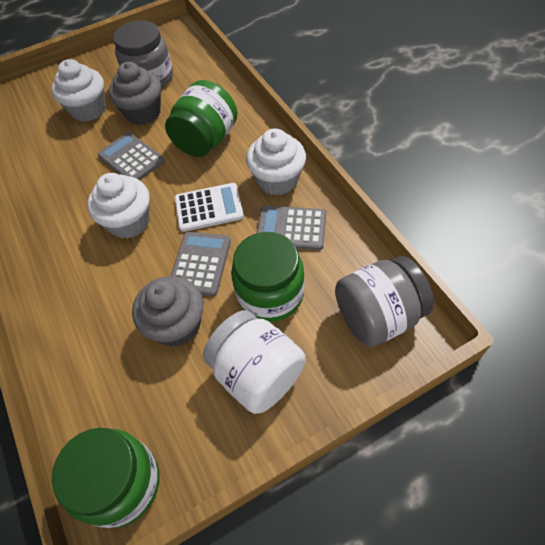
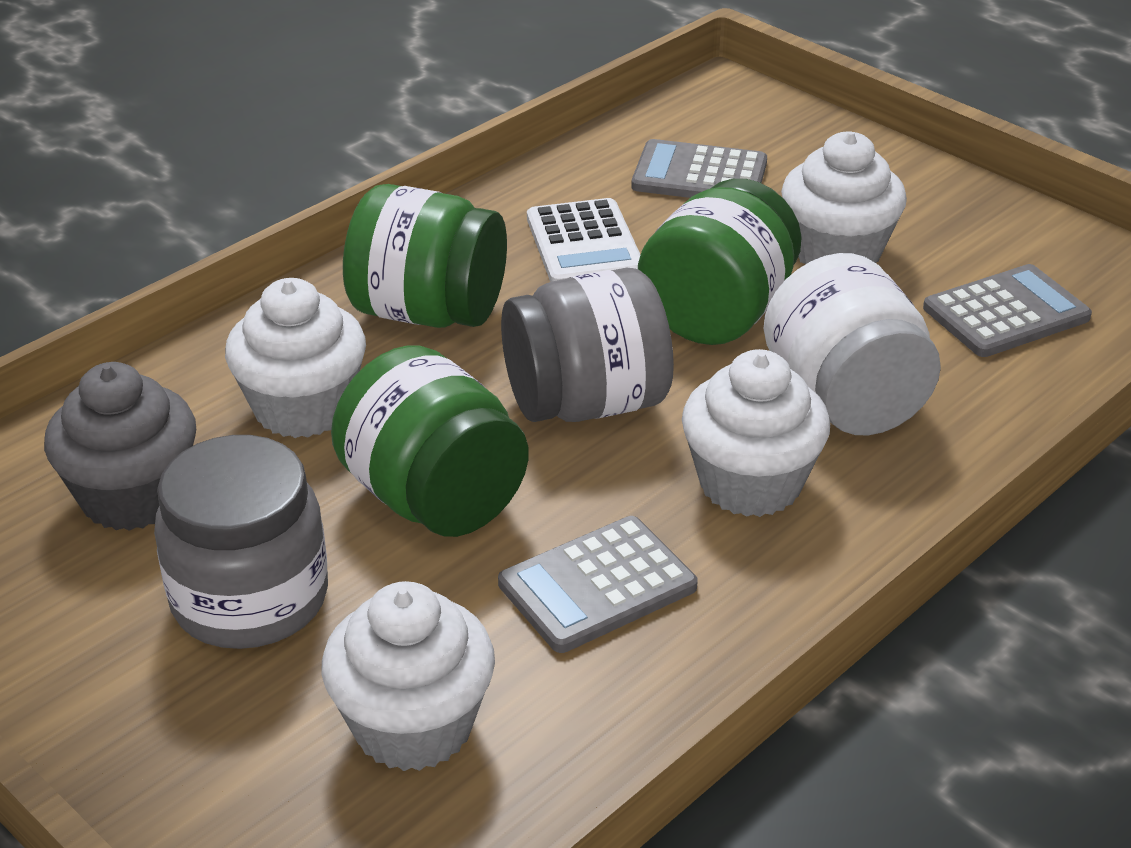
grey cupcake: 2 -> 1
white cupcake: 3 -> 4

